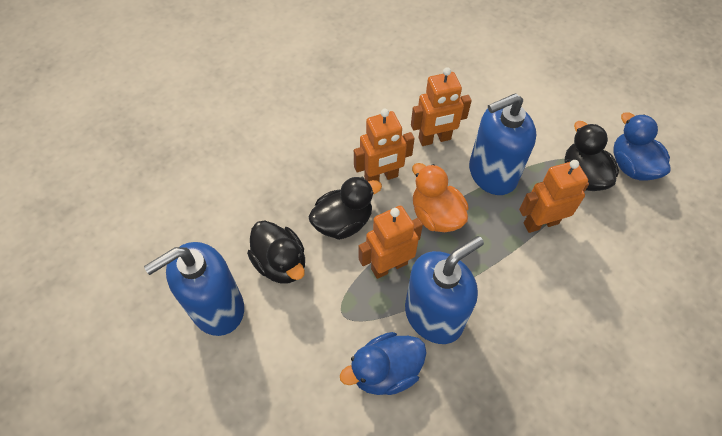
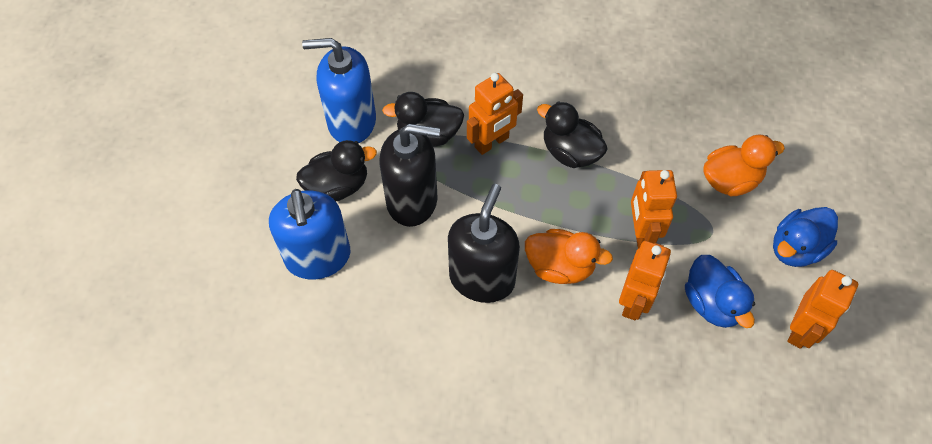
black soap dispenser: 0 -> 2
blue soap dispenser: 3 -> 2
orange duck: 1 -> 2

